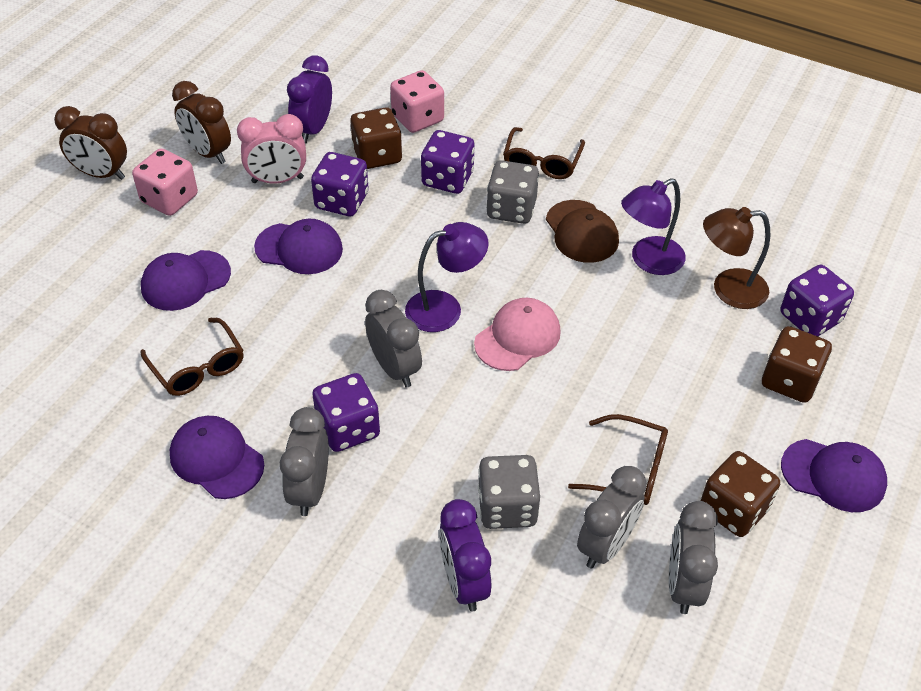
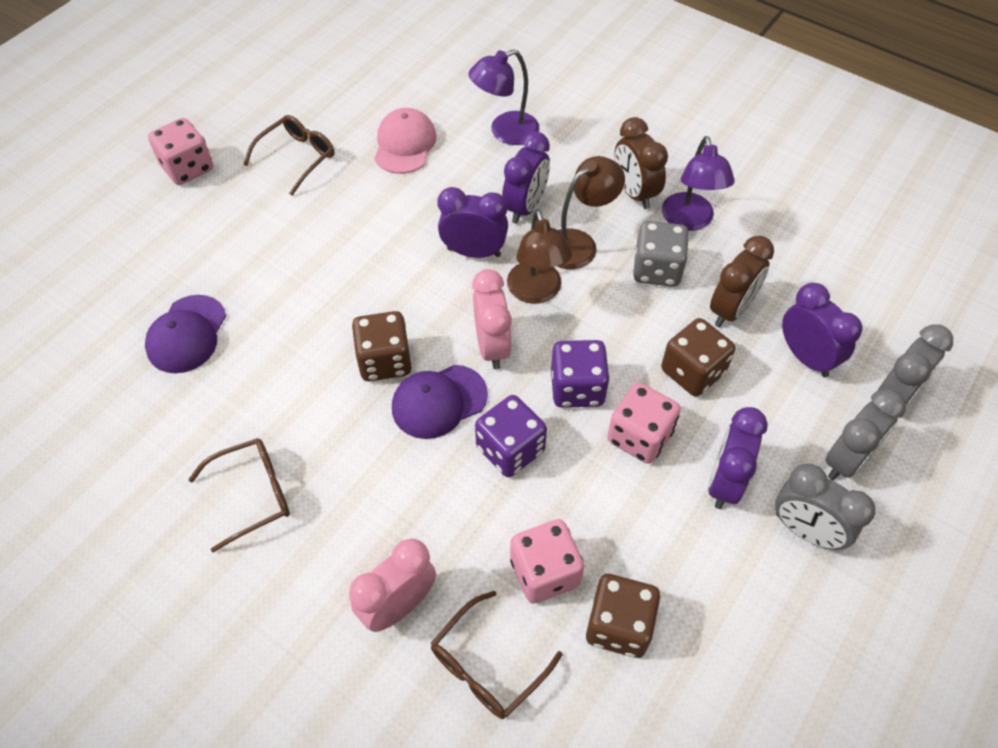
brown cap: 1 -> 0
brown lamp: 1 -> 2
grey clock: 4 -> 3
grey dice: 2 -> 1
pink clock: 1 -> 2
pink dice: 2 -> 3
purple cap: 4 -> 2
purple clock: 2 -> 4
purple dice: 4 -> 2

